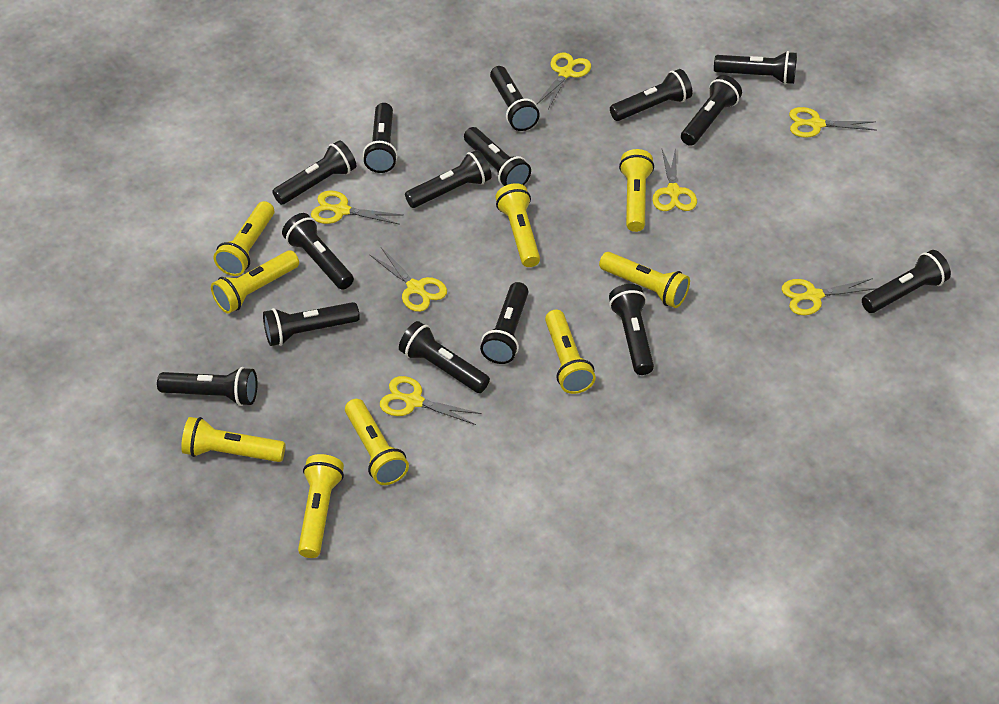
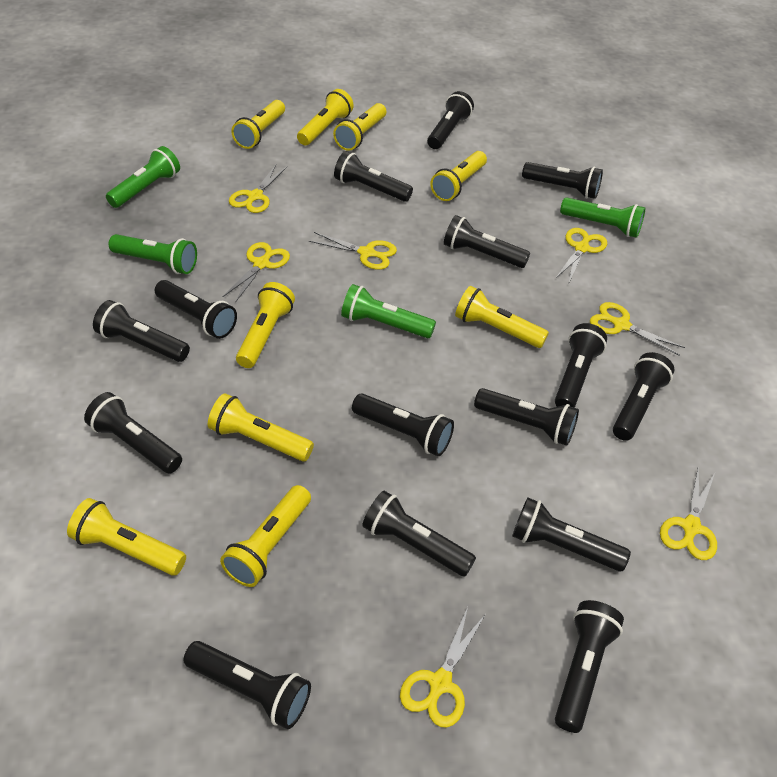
green flashlight: 0 -> 4

